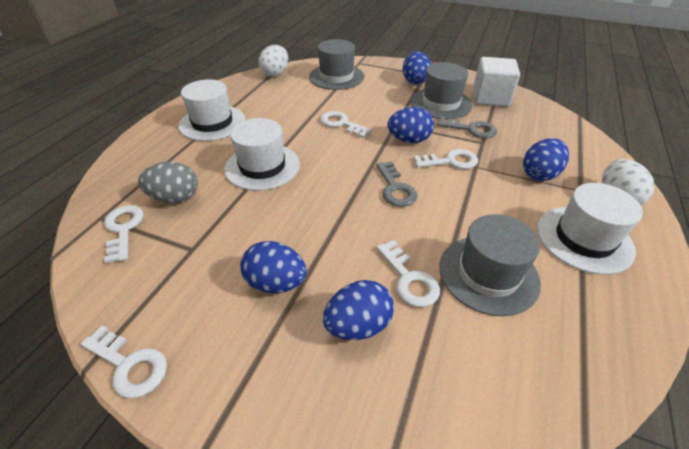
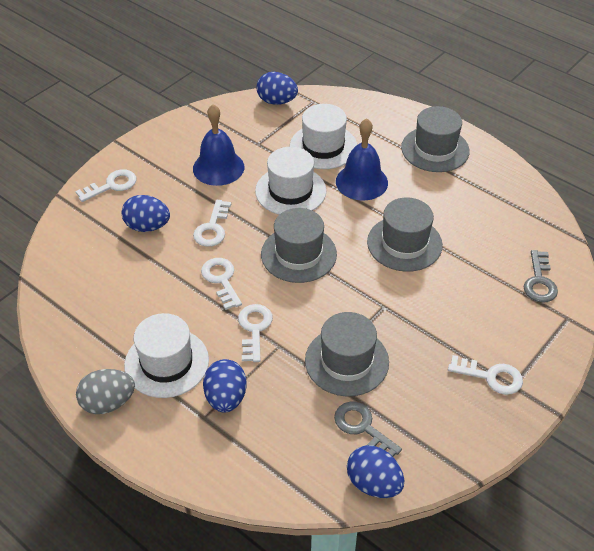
blue bell: 0 -> 2
blue egg: 5 -> 4
grey hat: 3 -> 4
white cube: 1 -> 0
white egg: 2 -> 0

